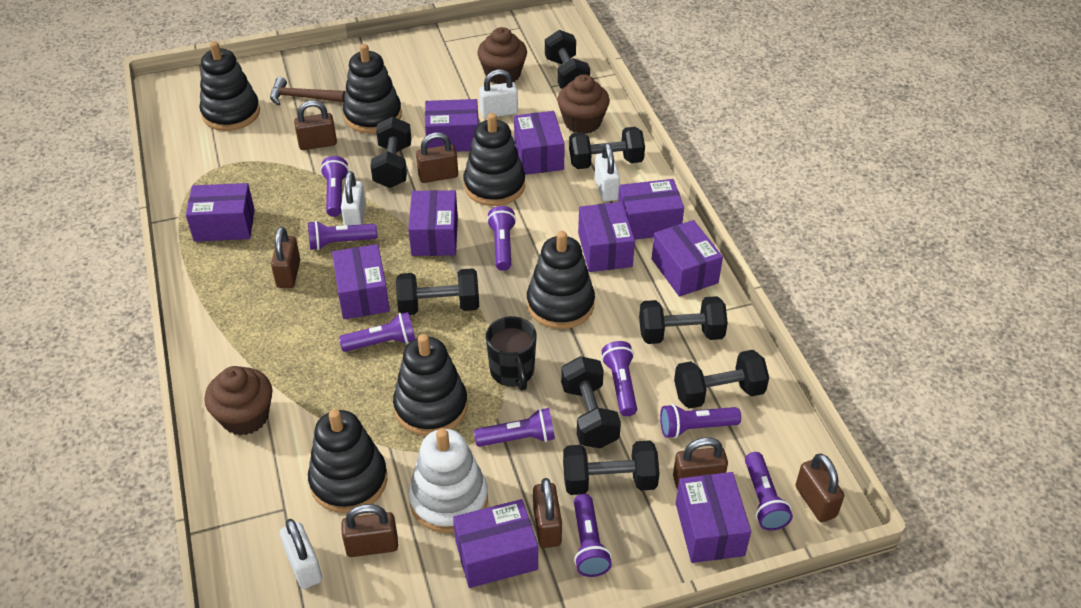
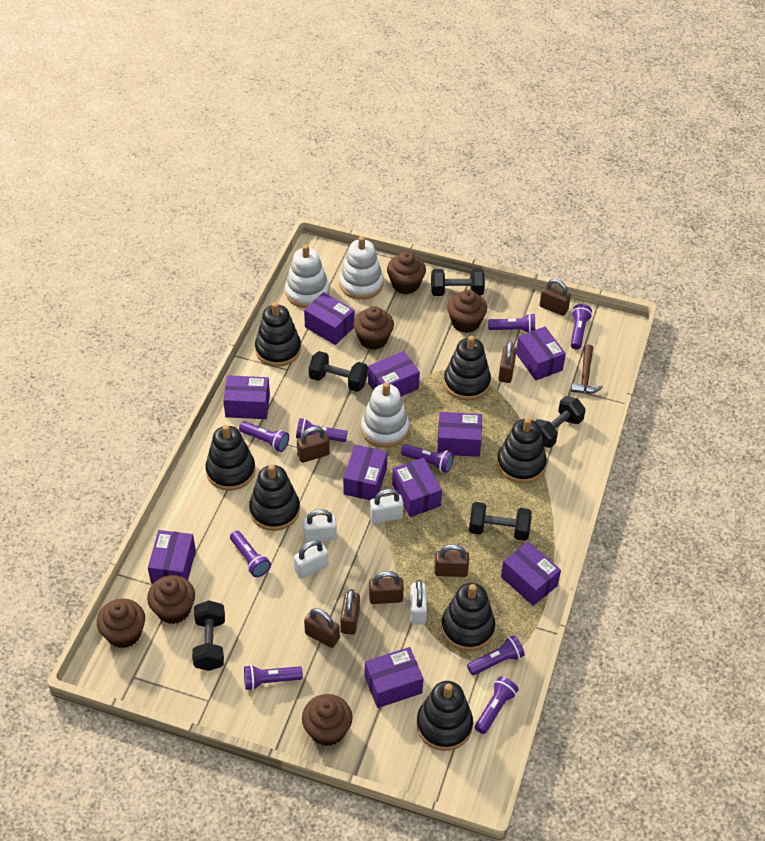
black dumbbell: 8 -> 5
black mug: 1 -> 0
black stacking toy: 6 -> 7
brown cupcake: 3 -> 6
white stacking toy: 1 -> 3

